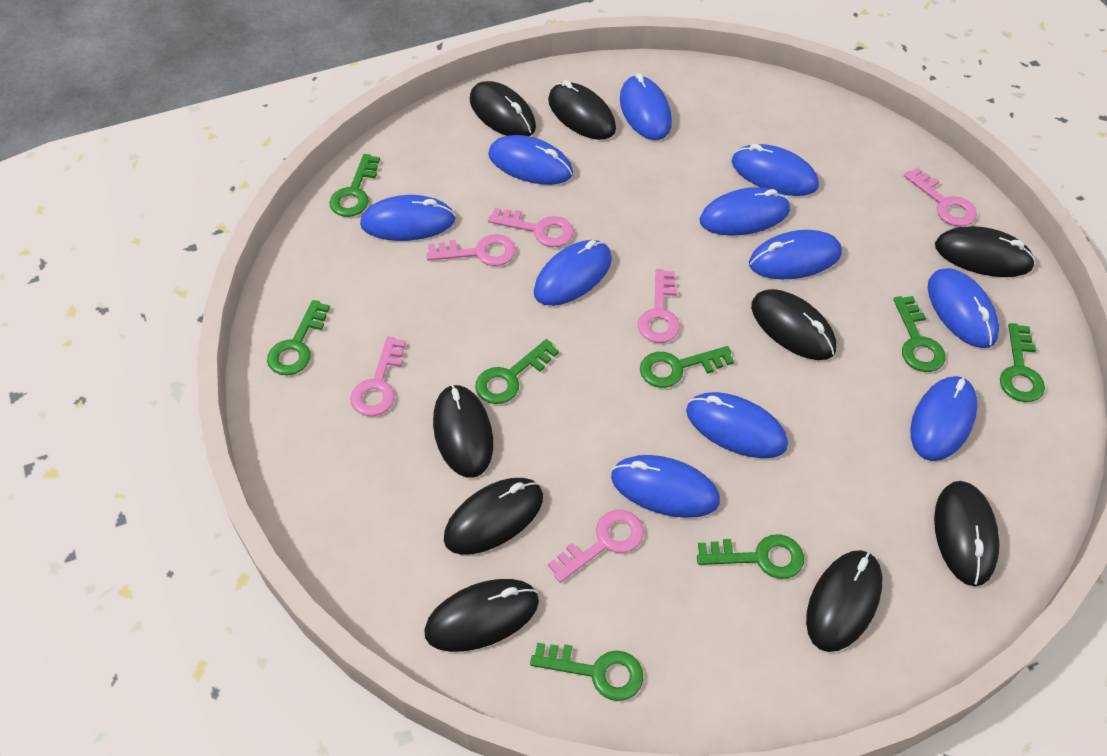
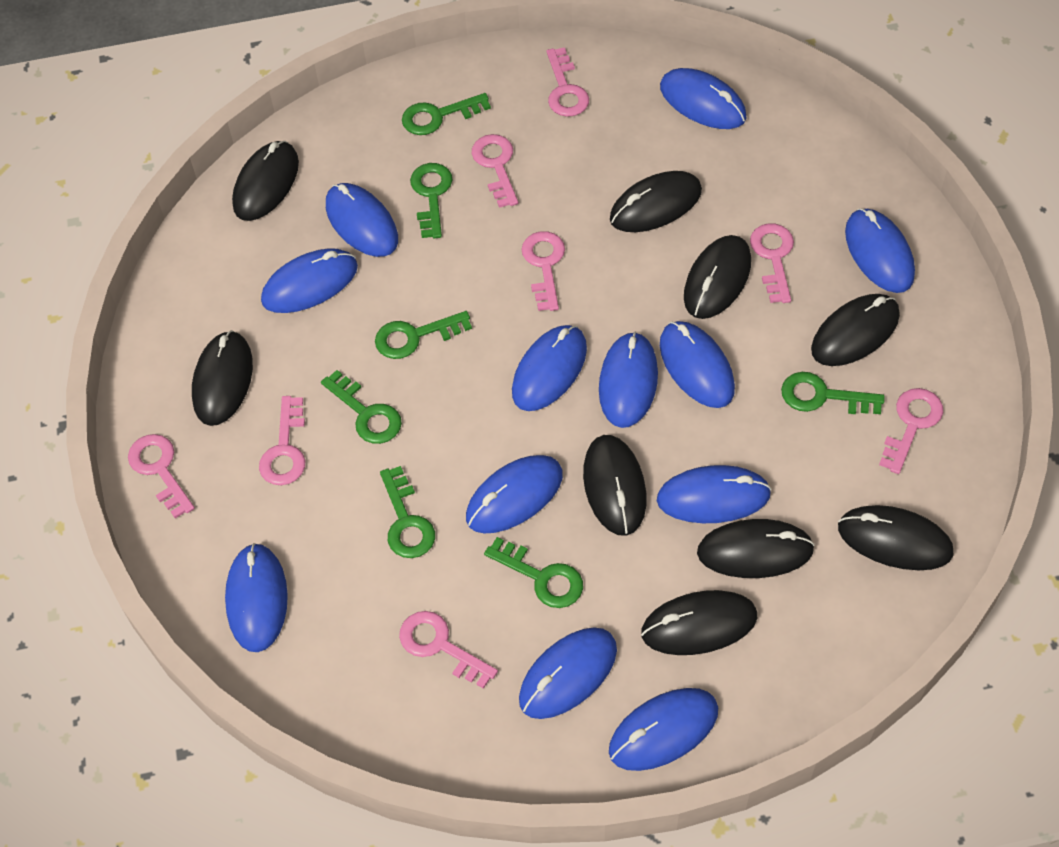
blue mouse: 11 -> 12
green key: 8 -> 7
pink key: 6 -> 8

